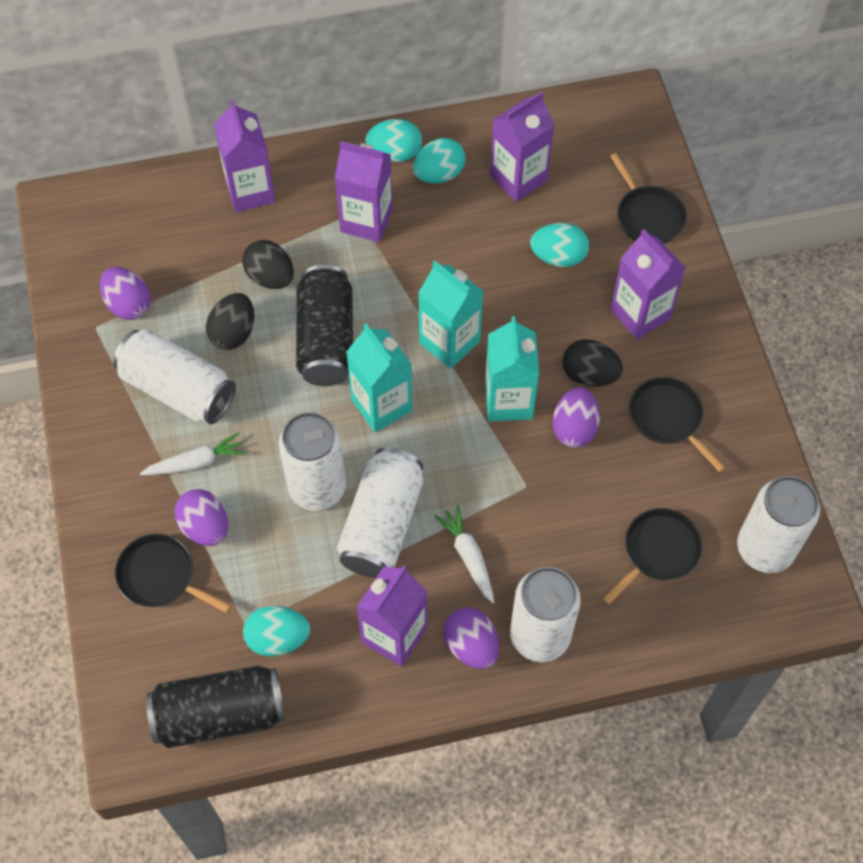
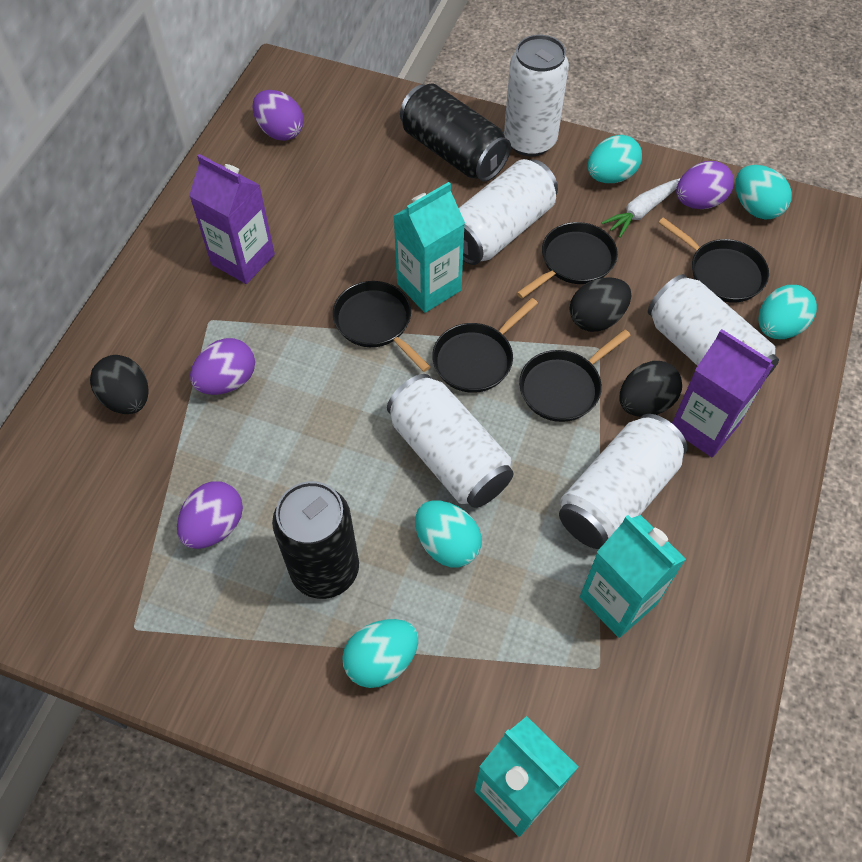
black pan: 4 -> 5
purple carton: 5 -> 2
turquoise egg: 4 -> 5
white carrot: 2 -> 1

